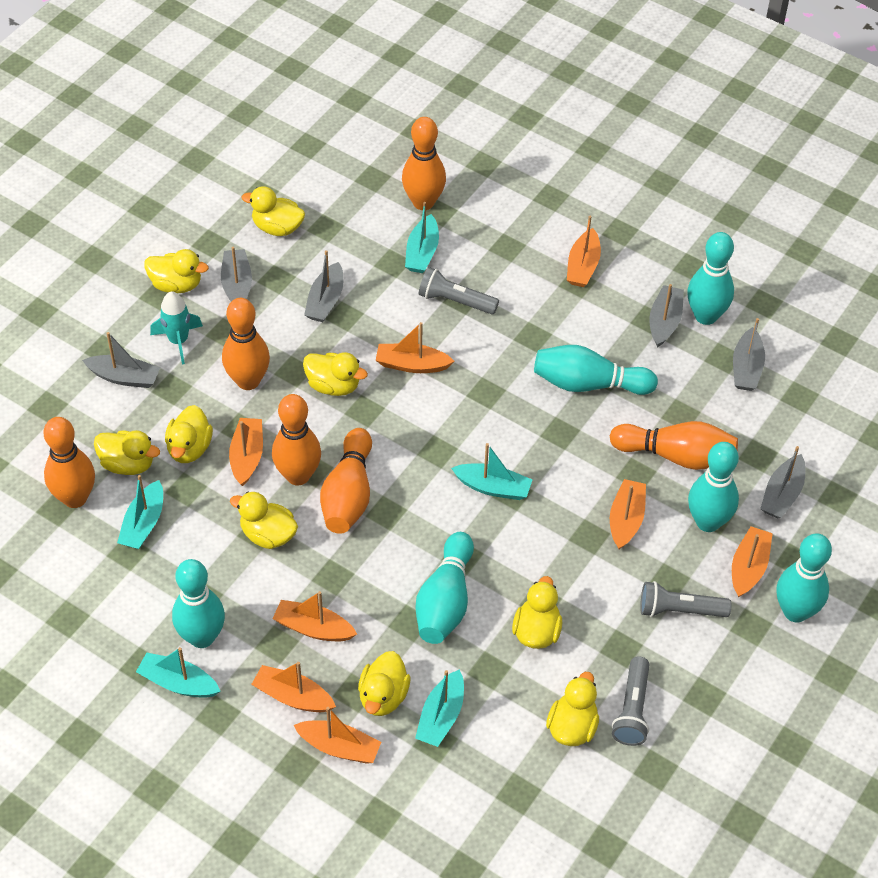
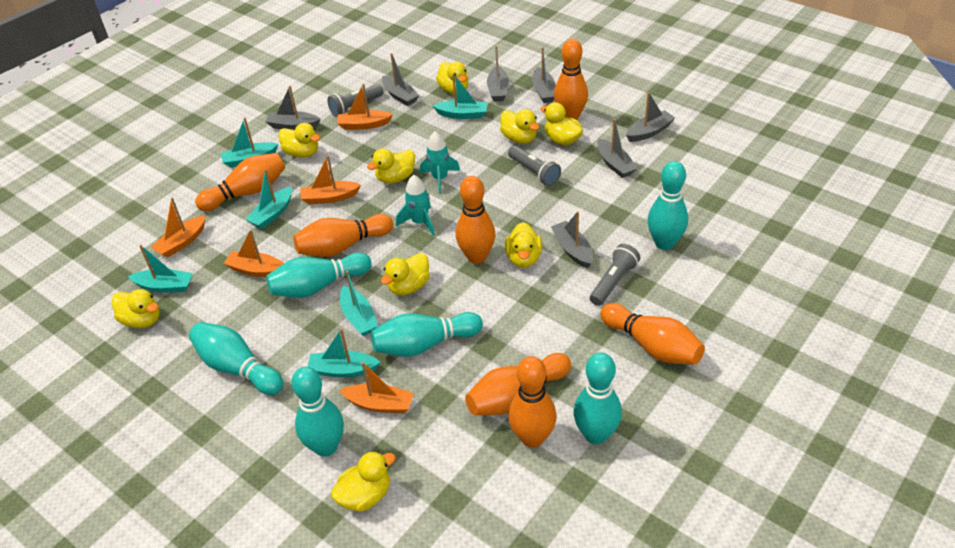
grey boat: 6 -> 7
orange boat: 8 -> 5
orange bowling pin: 6 -> 7
turquoise boat: 5 -> 6
turquoise rocket: 1 -> 2

